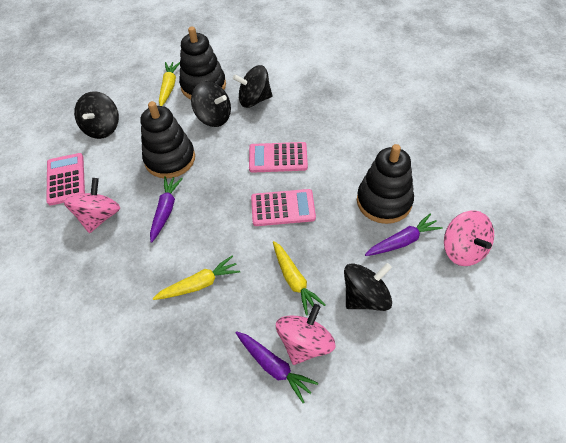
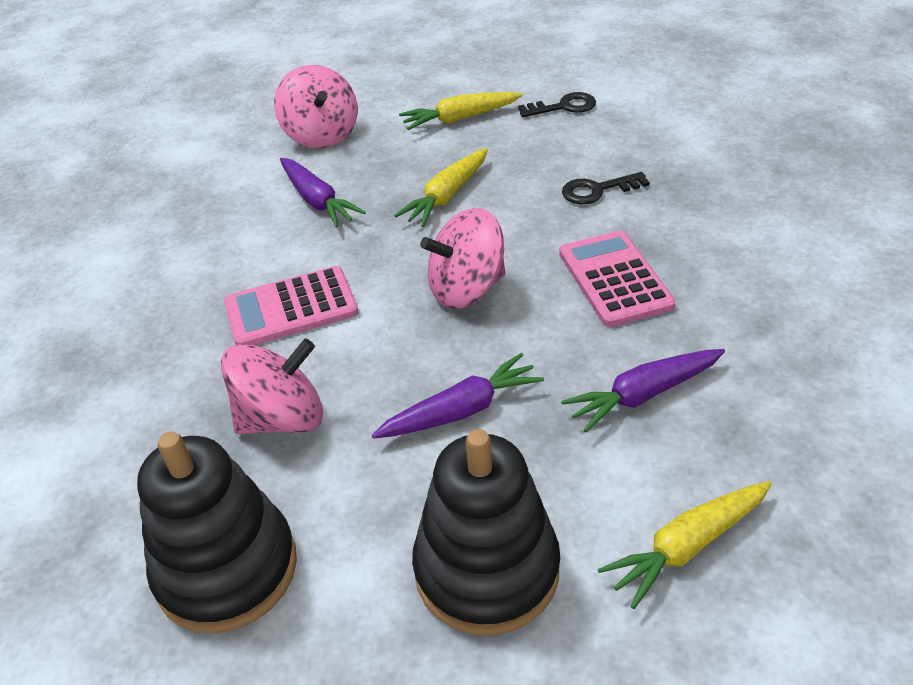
black key: 0 -> 2
black spinning top: 4 -> 0
black stacking toy: 3 -> 2
pink calculator: 3 -> 2

